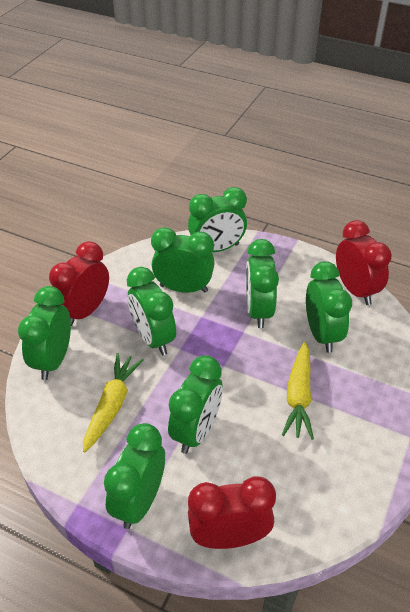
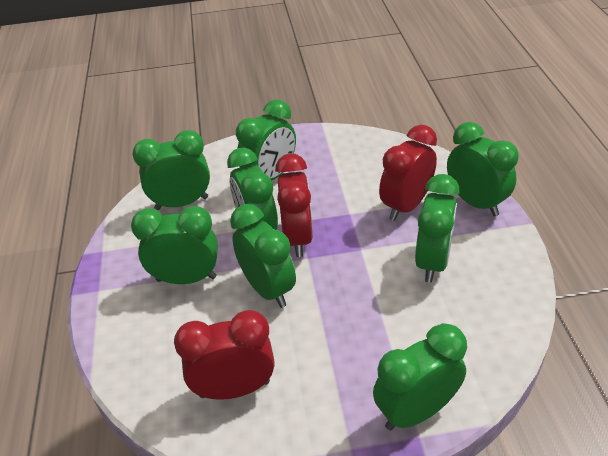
yellow carrot: 2 -> 0

